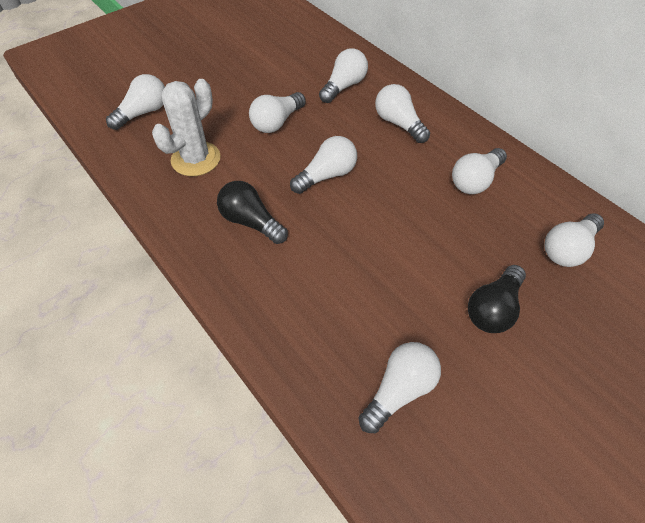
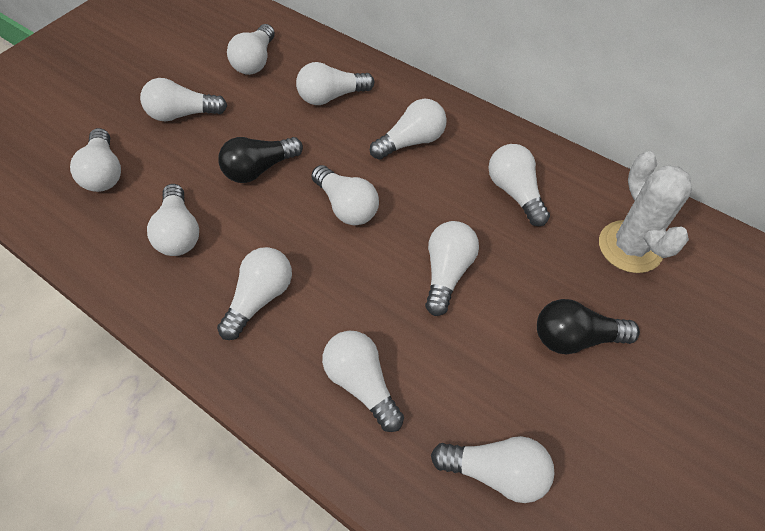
white light bulb: 8 -> 12

